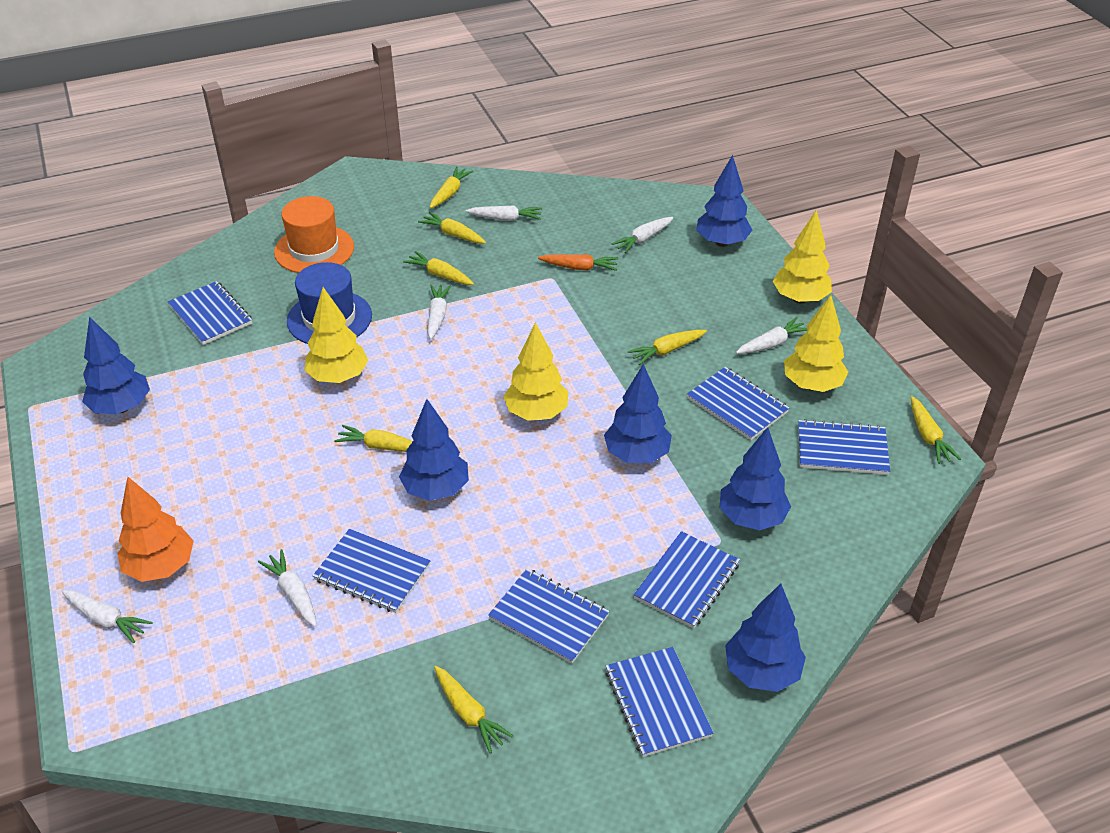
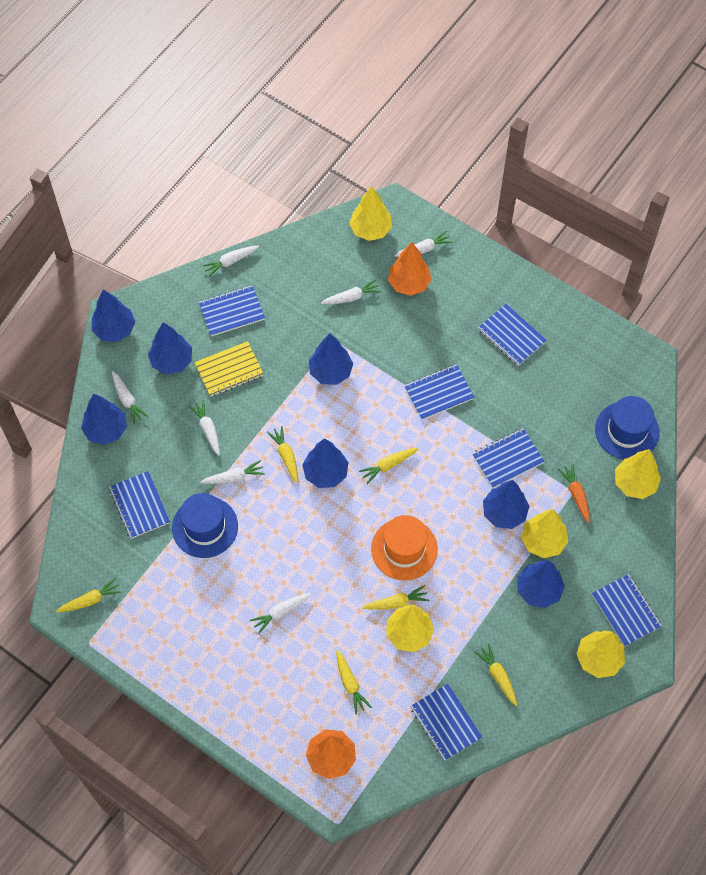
blue hat: 1 -> 2
blue tree: 6 -> 7
orange tree: 1 -> 2
white carrot: 6 -> 7
yellow carrot: 7 -> 6
yellow notebook: 0 -> 1
yellow tree: 4 -> 5

